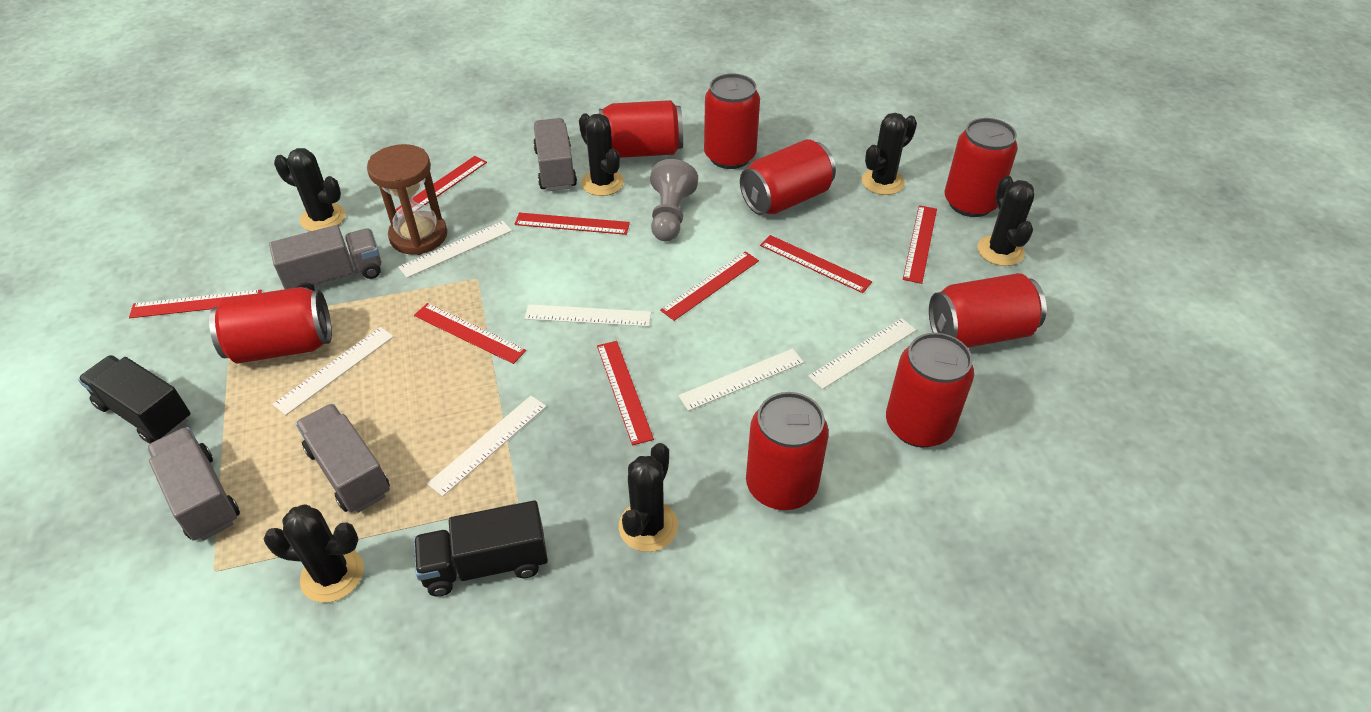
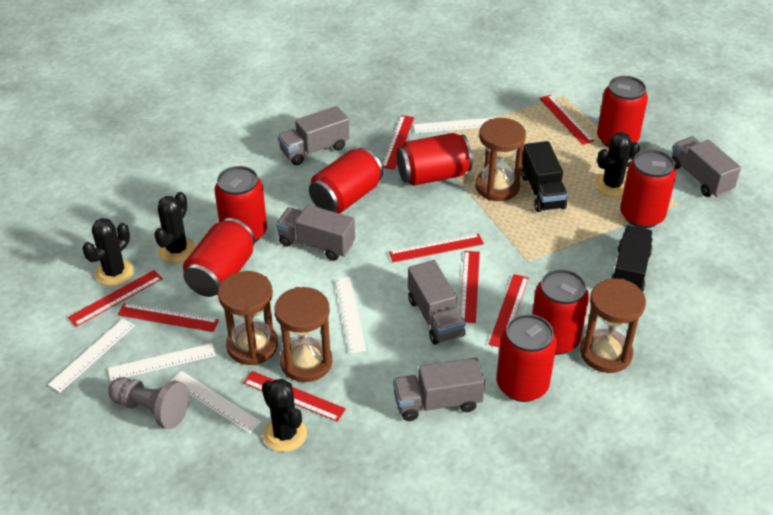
black cactus: 6 -> 4
brown hourglass: 1 -> 4
grey truck: 4 -> 5
white ruler: 6 -> 5

